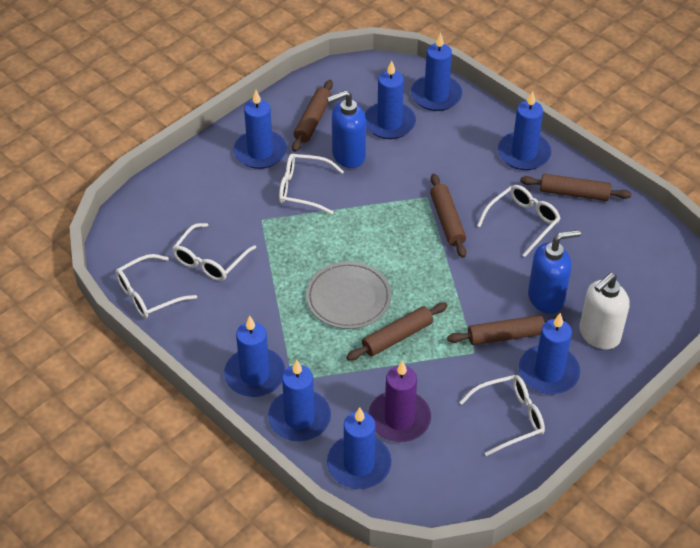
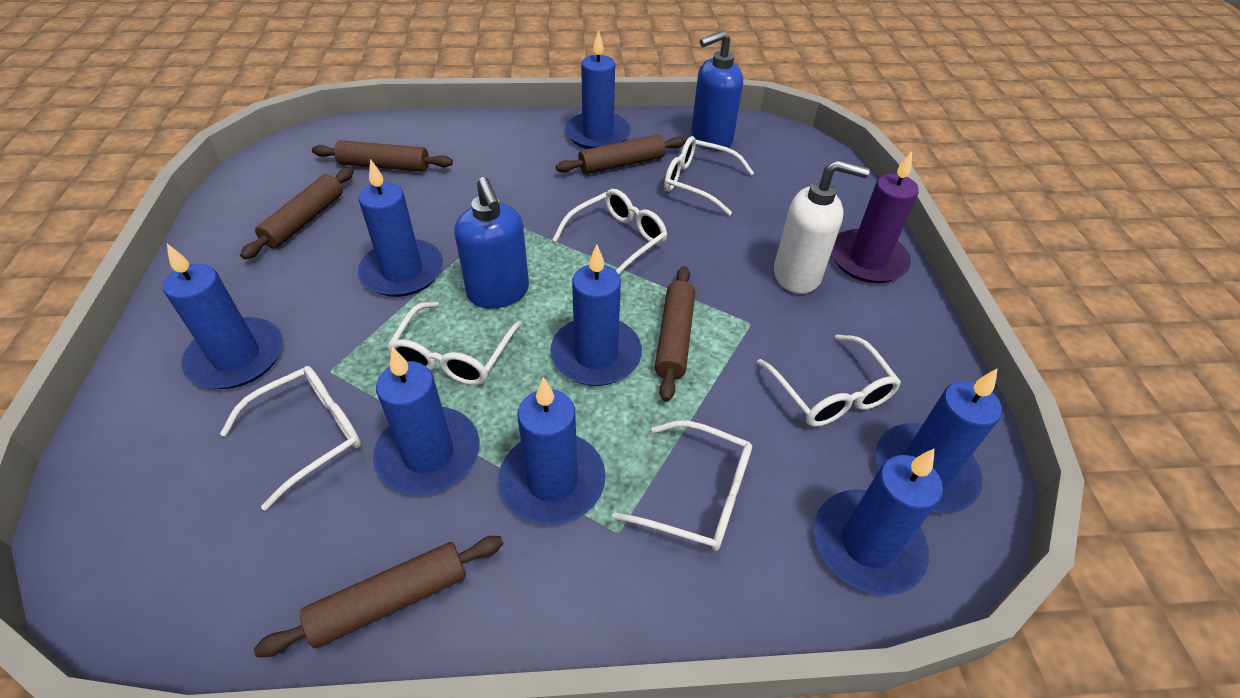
grey plate: 1 -> 0
white glasses: 5 -> 6

